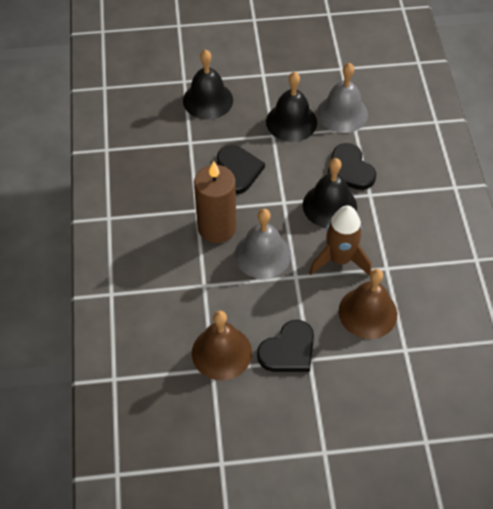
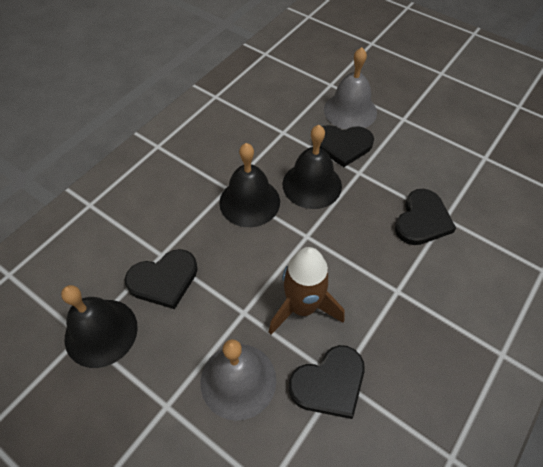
black heart: 3 -> 4
brown bell: 2 -> 0
brown candle: 1 -> 0

